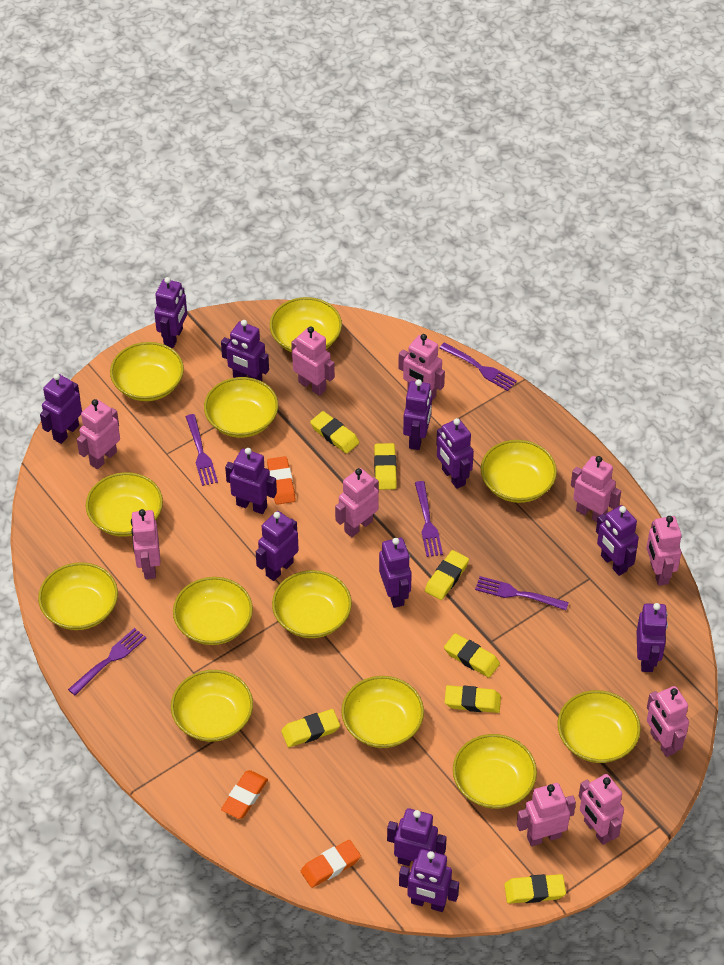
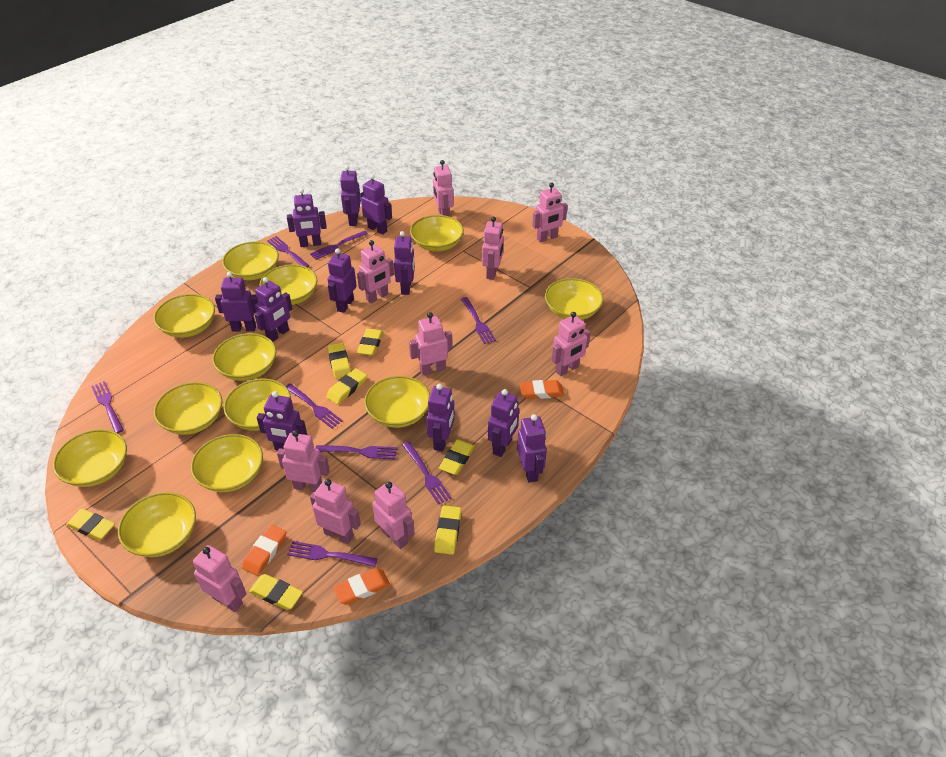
purple fork: 5 -> 8
purple robot: 12 -> 11

